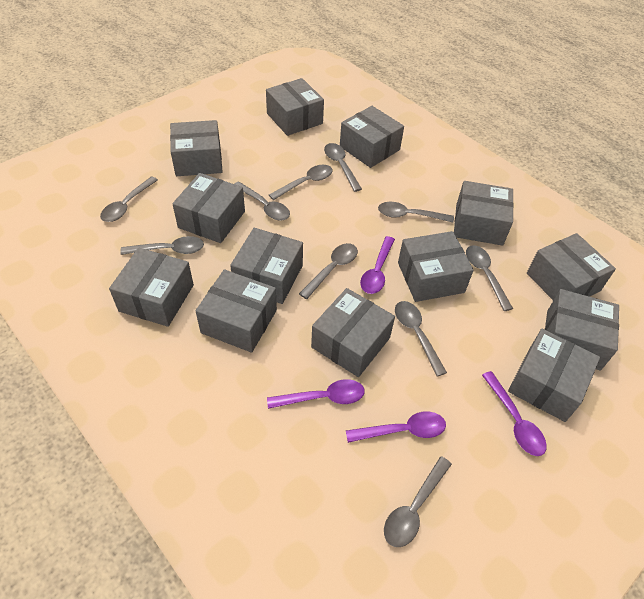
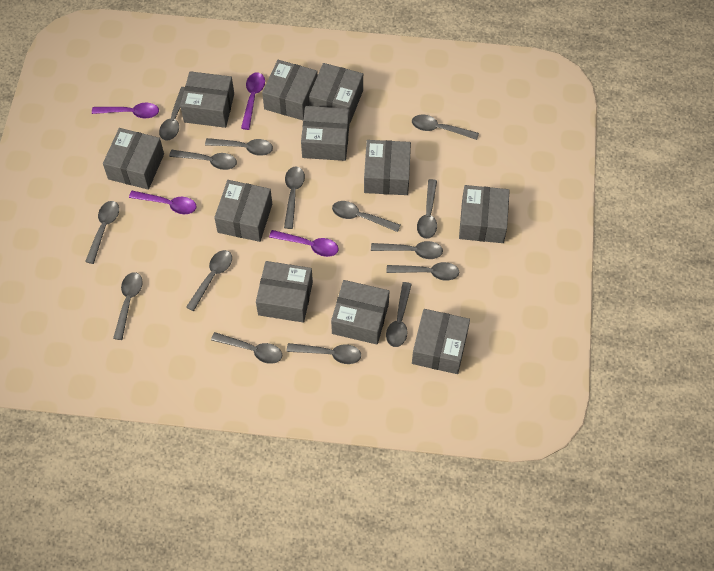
grey box: 13 -> 11
grey spoon: 10 -> 15

